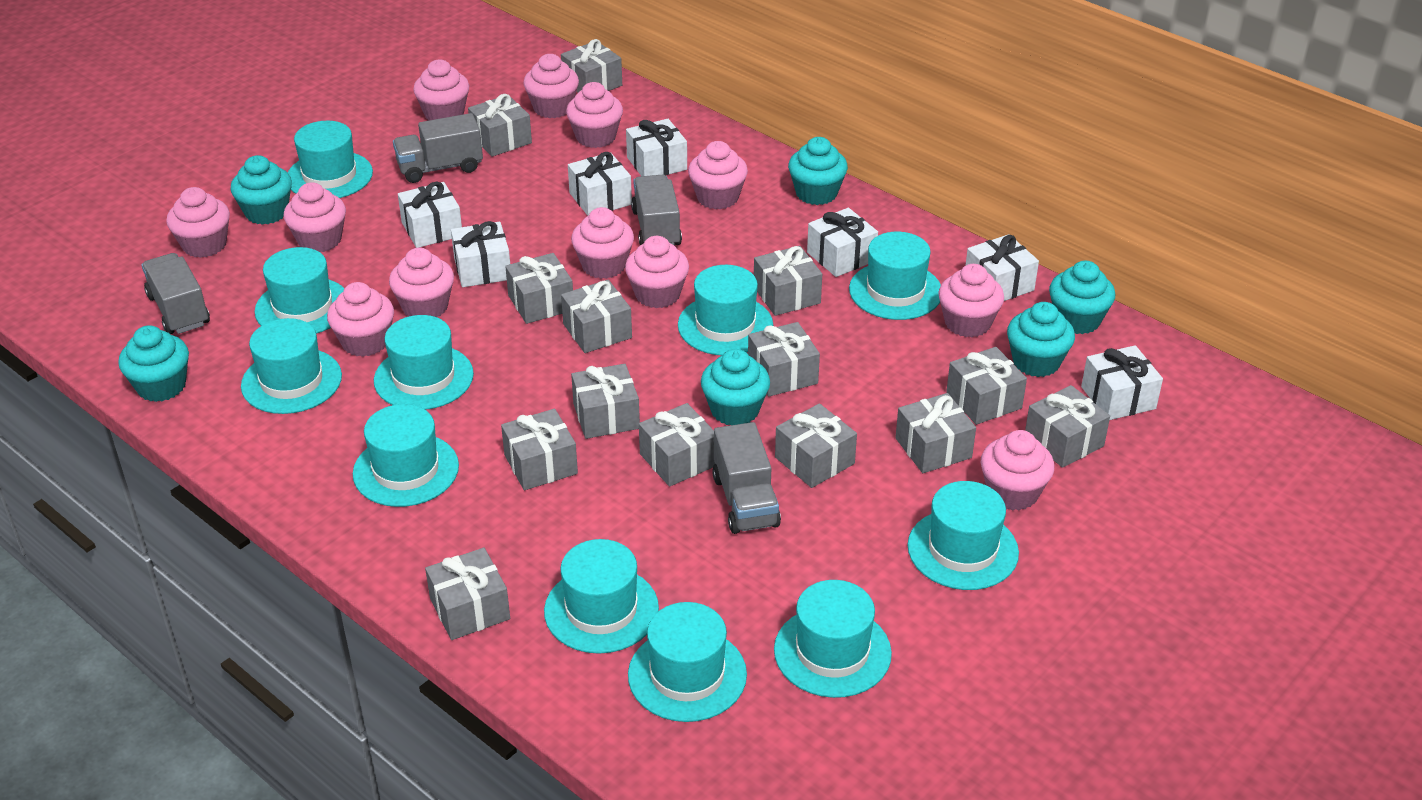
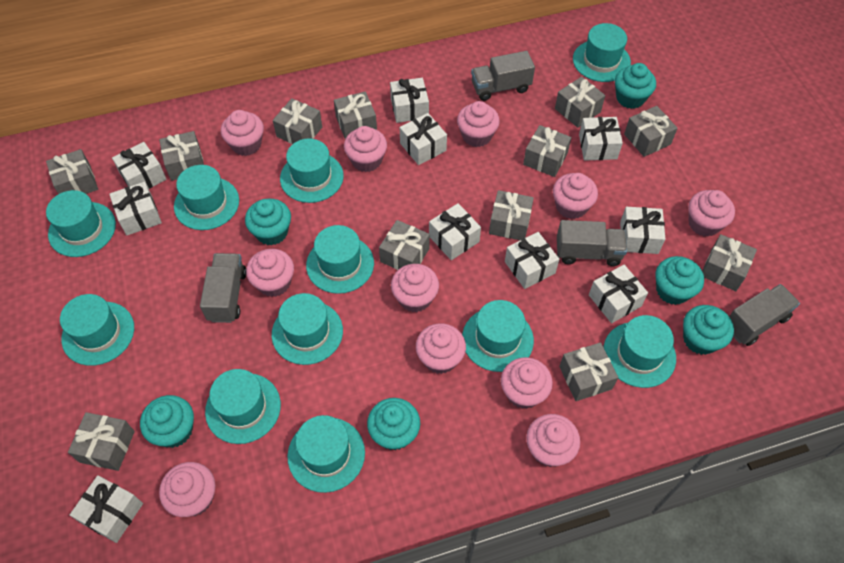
grey gift: 14 -> 12
pink cupcake: 12 -> 11
white gift: 7 -> 10

